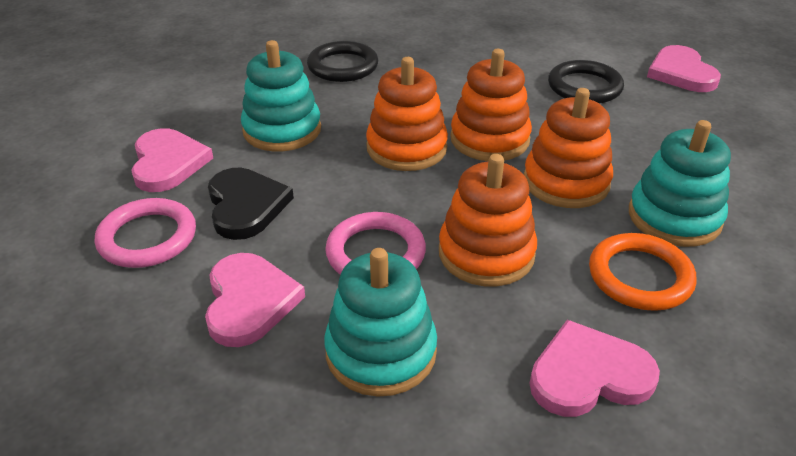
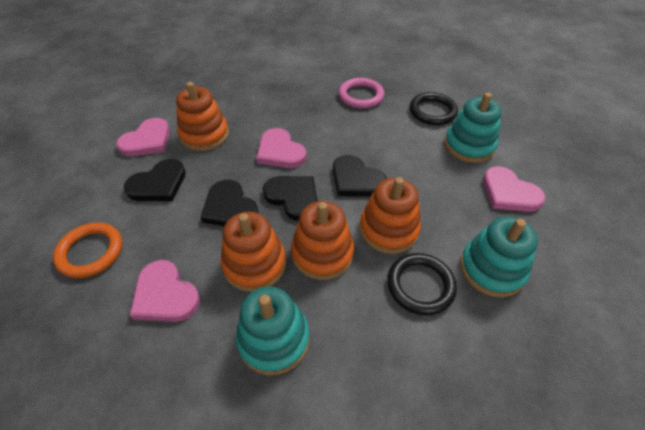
black heart: 1 -> 4
pink ring: 2 -> 1

